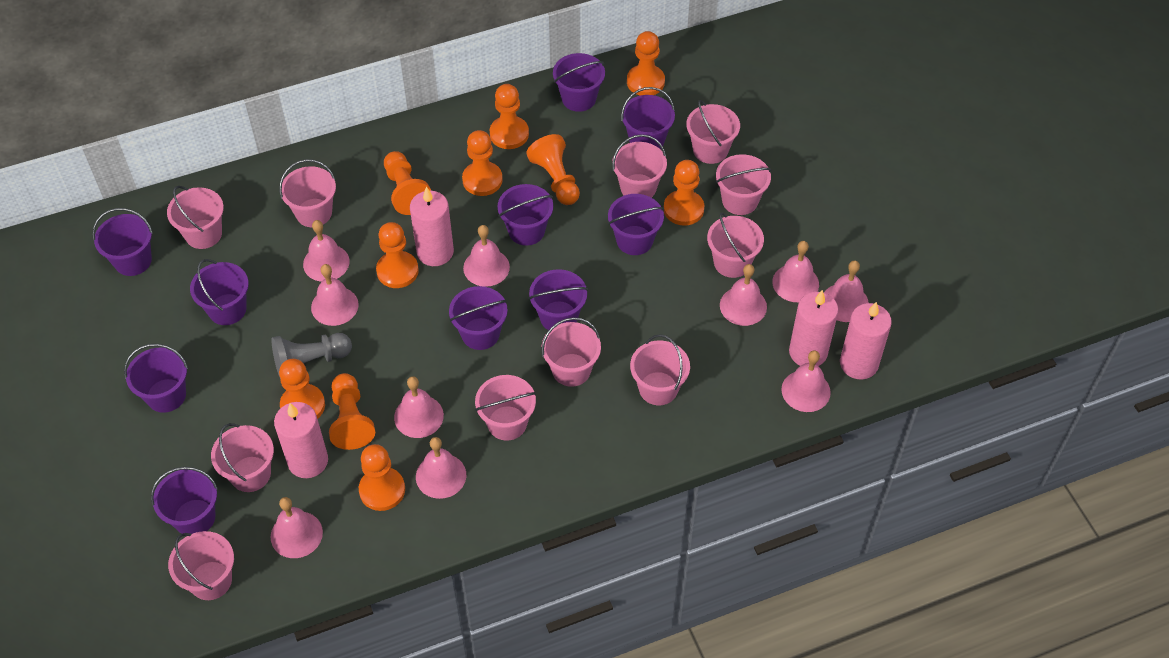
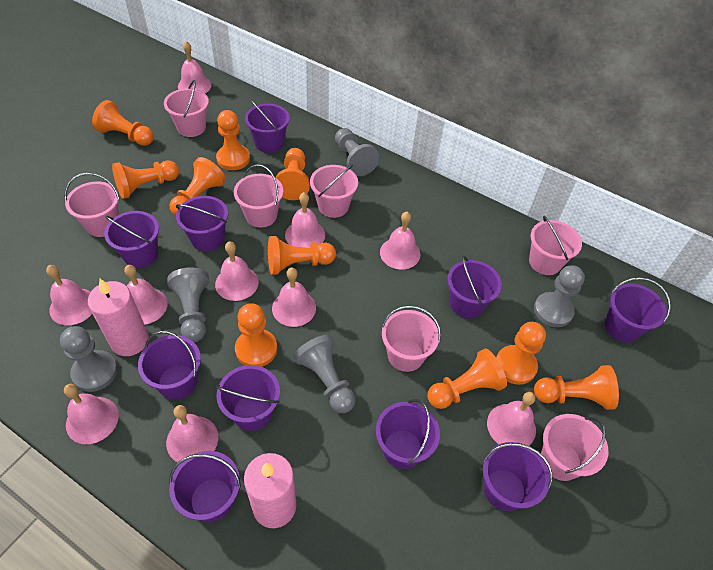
grey pawn: 1 -> 5
pink bucket: 11 -> 7
pink candle: 4 -> 2

